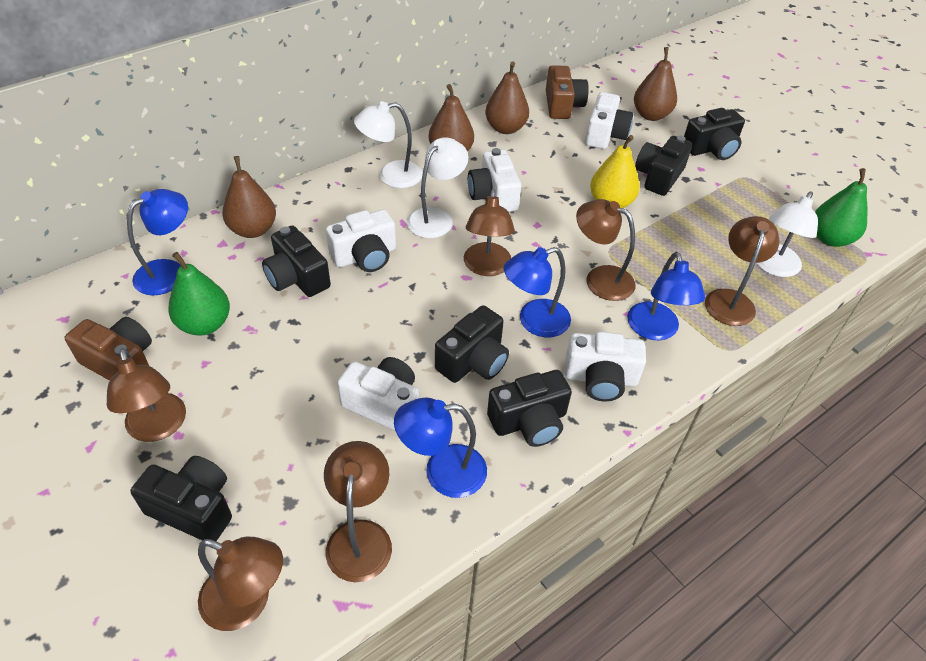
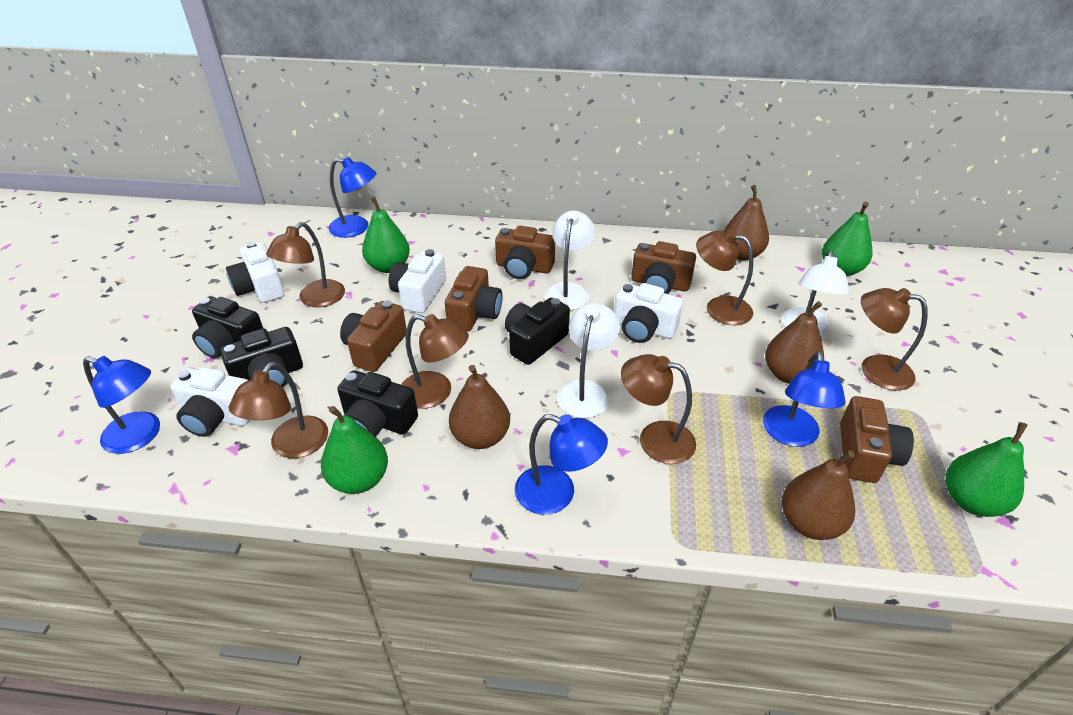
black camera: 6 -> 4
brown camera: 2 -> 5
green pear: 2 -> 4
white camera: 5 -> 4
yellow pear: 1 -> 0

